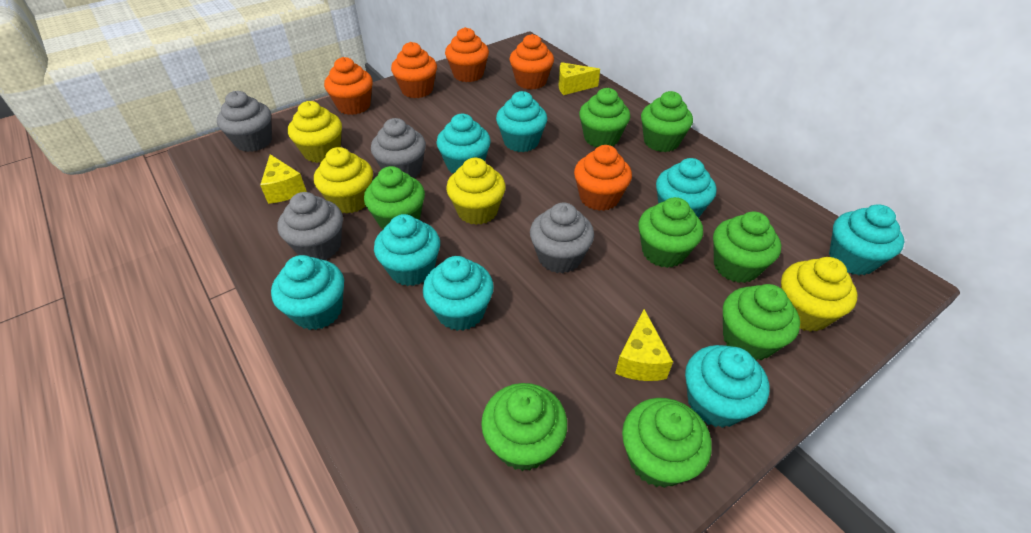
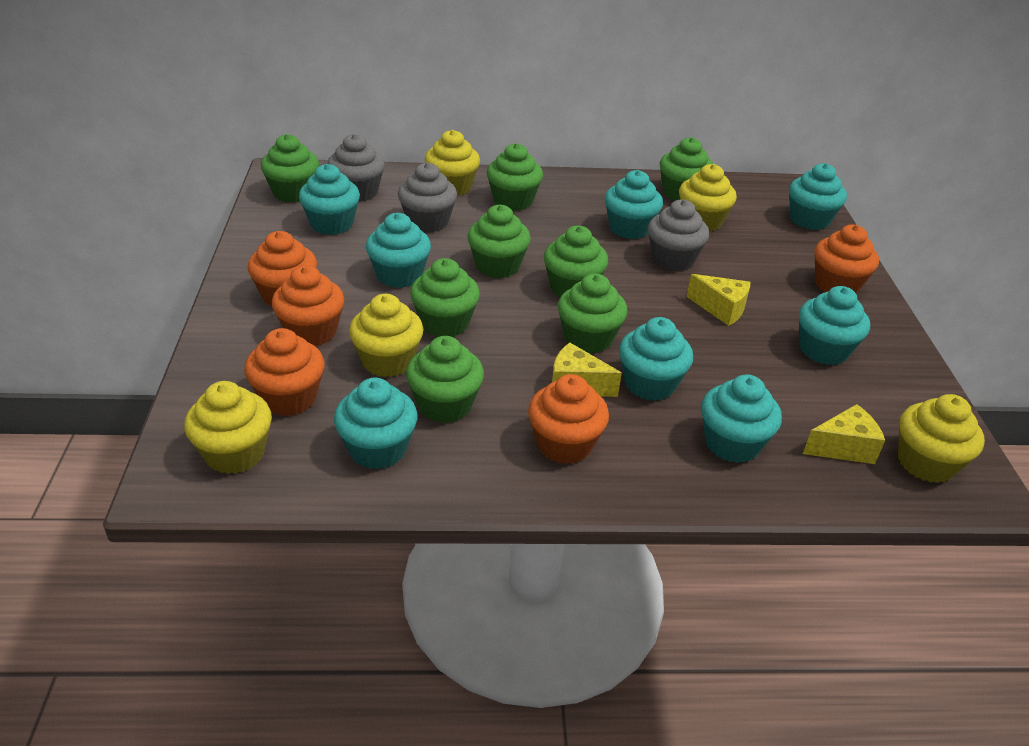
grey cupcake: 4 -> 3
yellow cupcake: 4 -> 5

